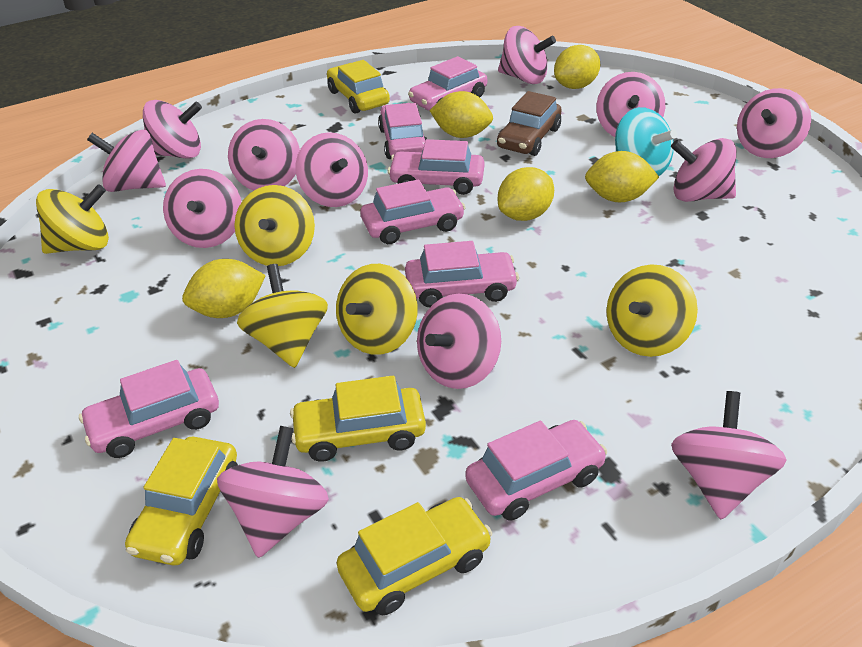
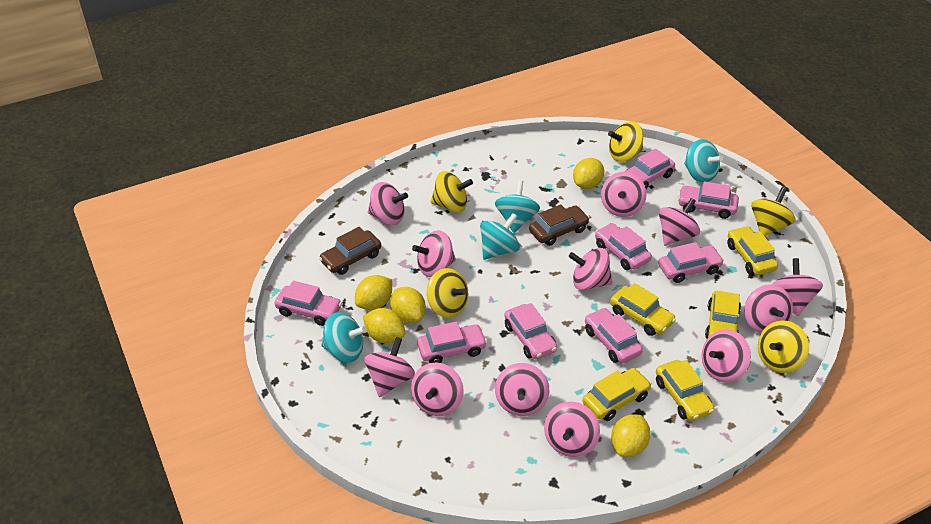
brown car: 1 -> 2
pink car: 7 -> 8
turquoise spinning top: 1 -> 4
yellow car: 4 -> 5

